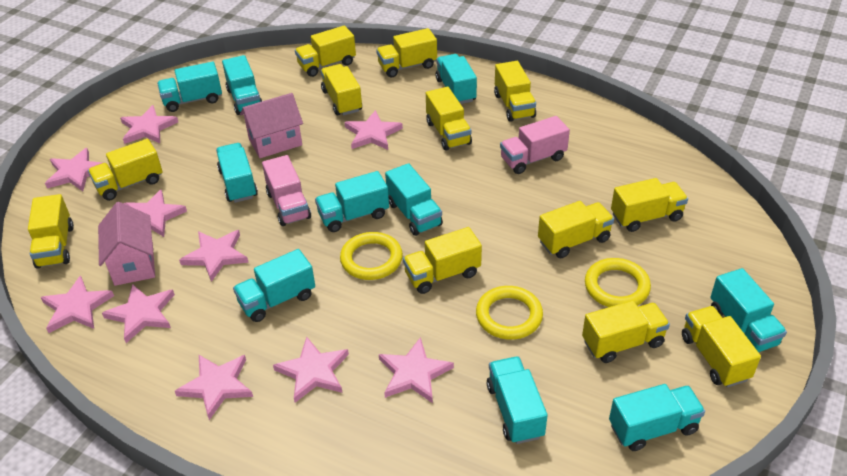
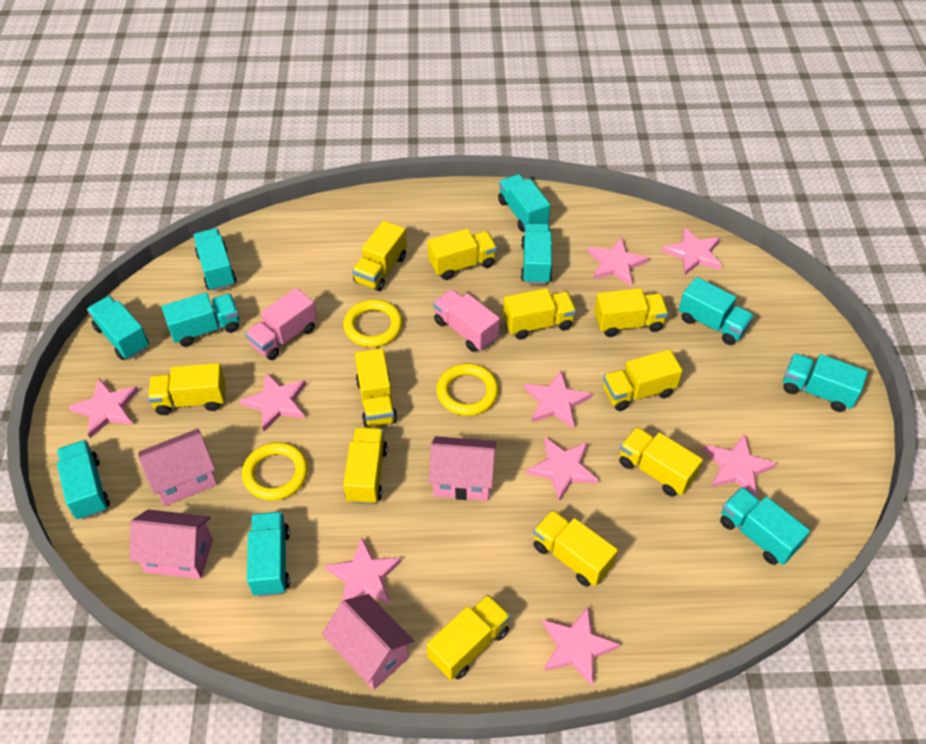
pink house: 2 -> 4
pink star: 10 -> 9
yellow truck: 12 -> 11

